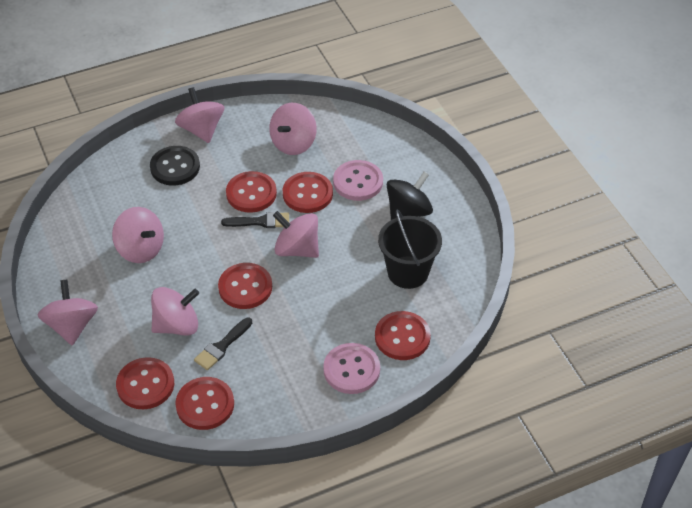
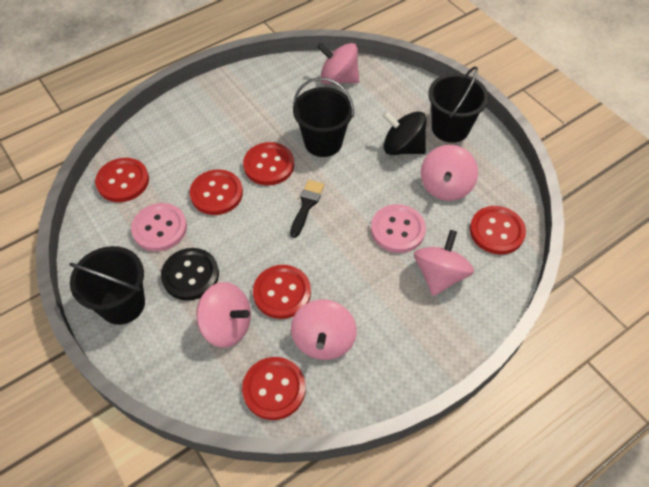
black brush: 2 -> 1
black bucket: 1 -> 3
pink spinning top: 6 -> 5

